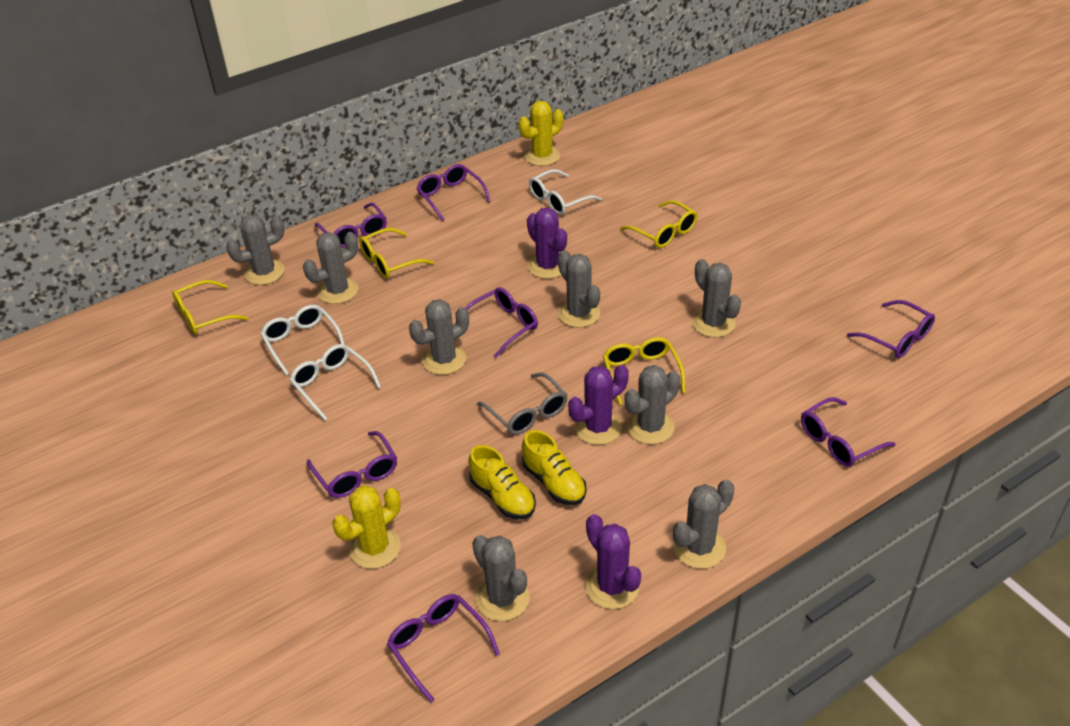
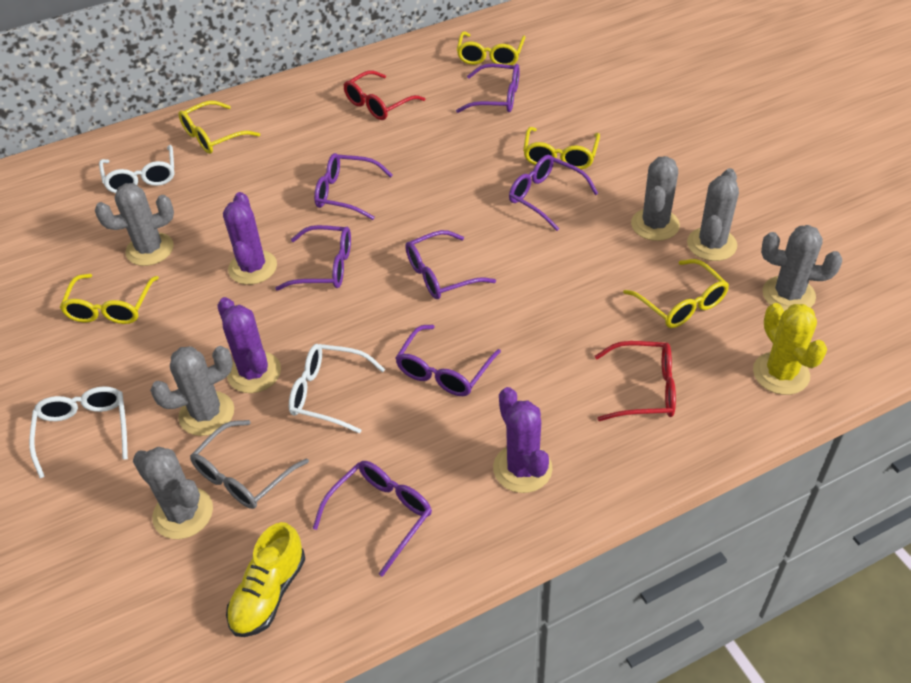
grey cactus: 8 -> 6
red glasses: 0 -> 2
yellow cactus: 2 -> 1
yellow glasses: 4 -> 5
yellow shoe: 2 -> 1

